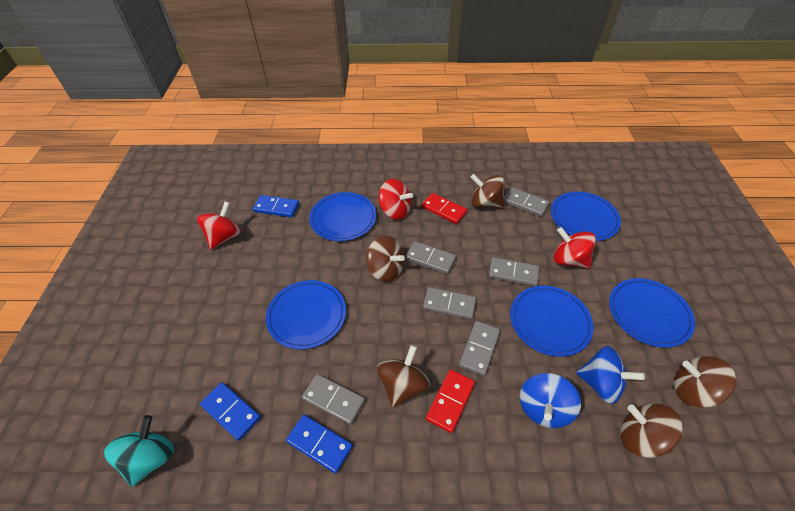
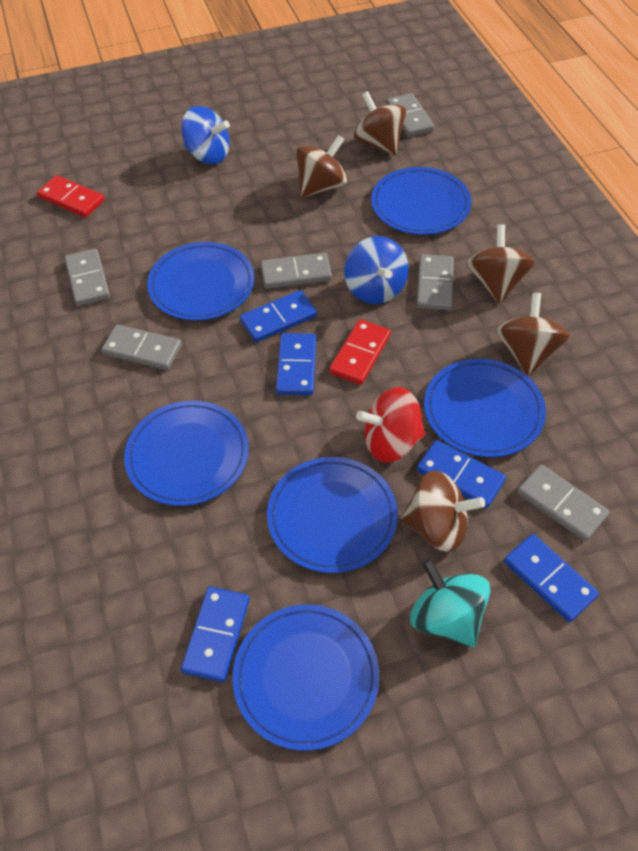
blue domino: 3 -> 5
blue plate: 5 -> 6
red spinning top: 3 -> 1

